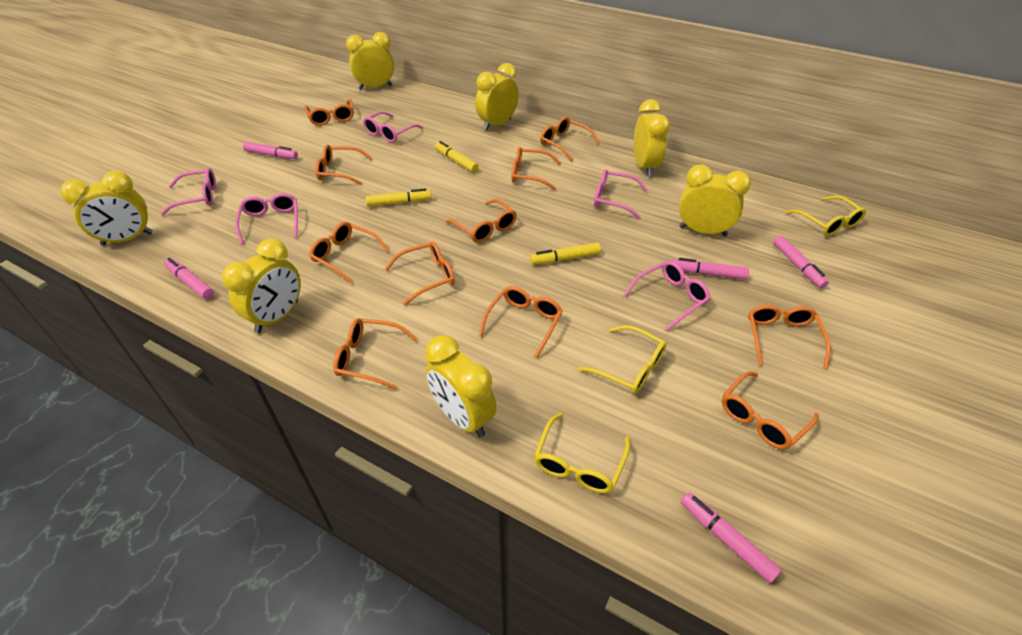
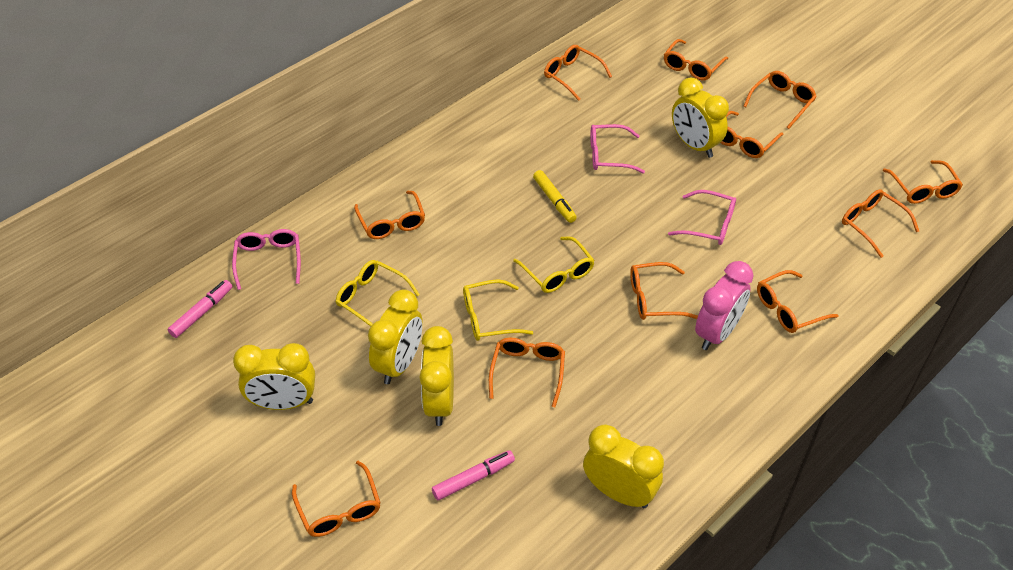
pink clock: 0 -> 1
pink glasses: 5 -> 3
pink marker: 5 -> 2
yellow clock: 7 -> 5
yellow marker: 3 -> 1

